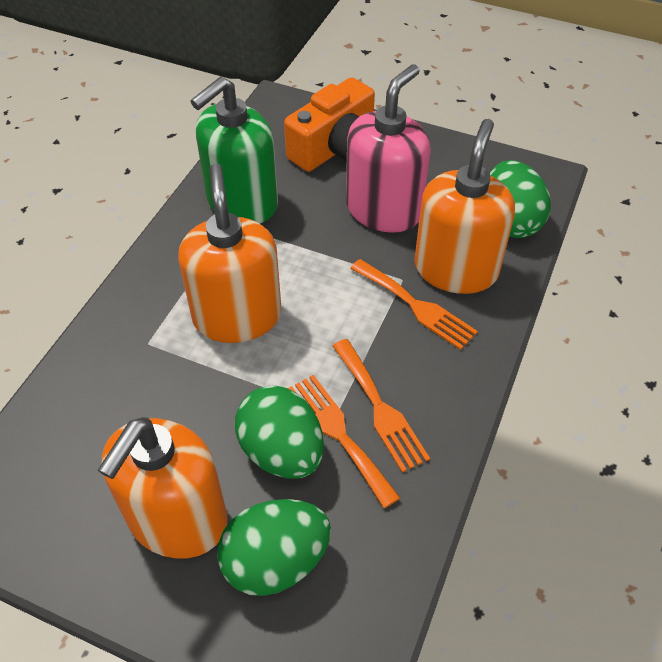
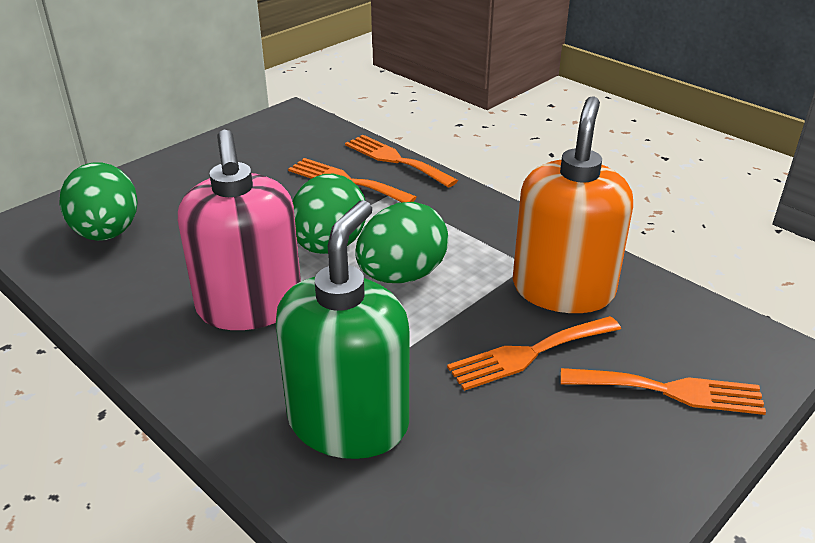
orange camera: 1 -> 0
orange fork: 3 -> 4
orange soap dispenser: 3 -> 1

